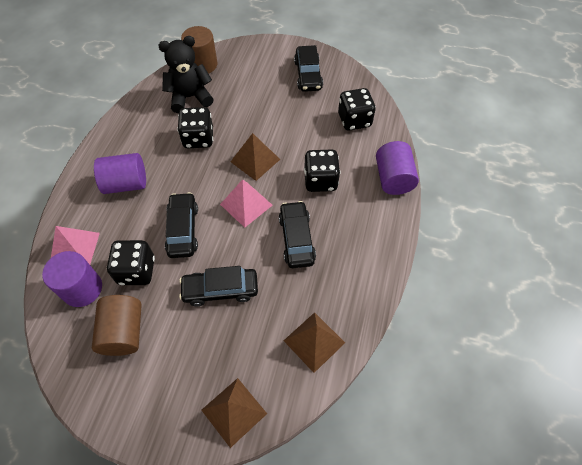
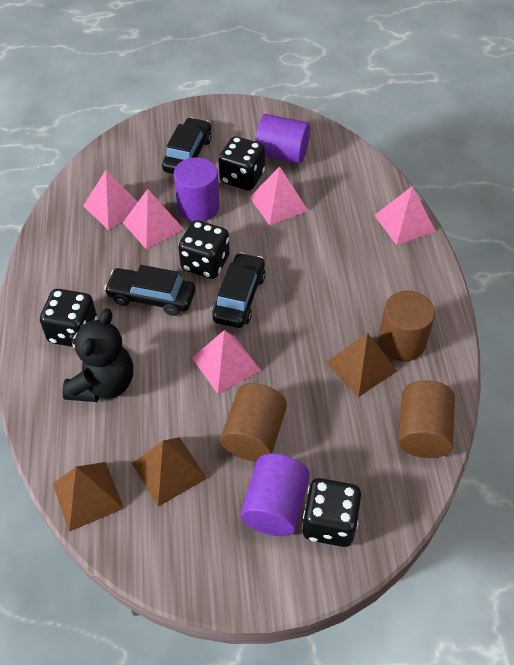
black car: 4 -> 3
brown cylinder: 2 -> 3
pink pyramid: 2 -> 5

